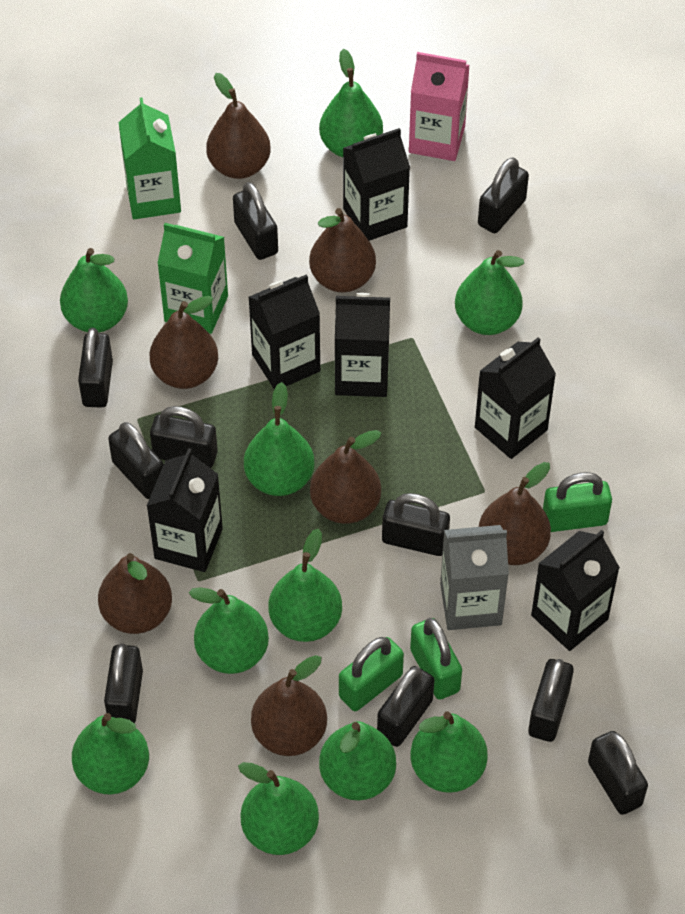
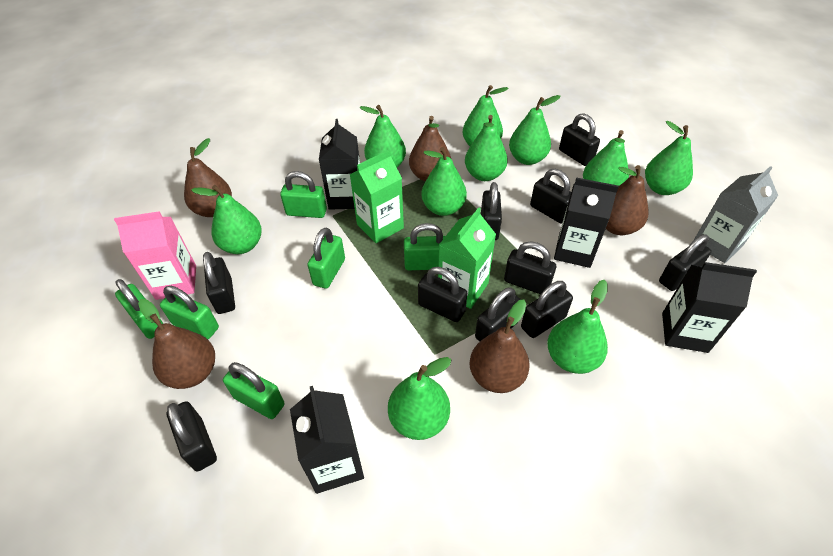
black carton: 6 -> 4
brown pear: 7 -> 5
green padlock: 3 -> 6

